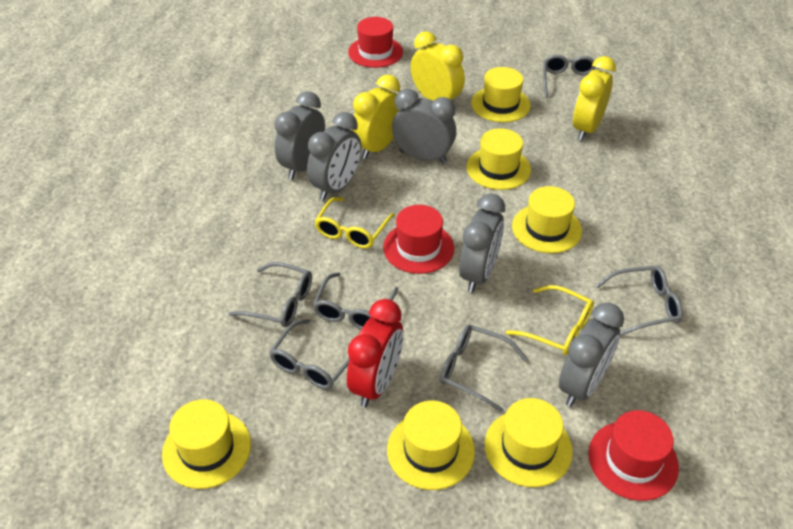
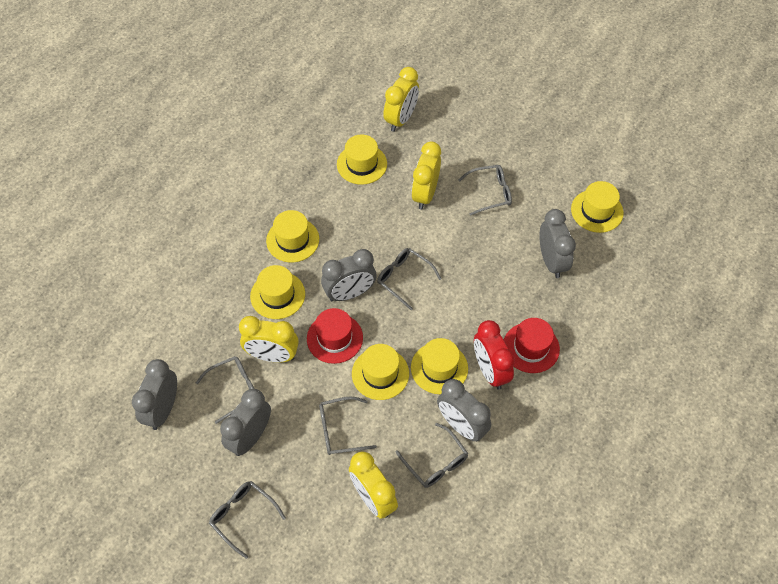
red hat: 3 -> 2
yellow clock: 3 -> 4
yellow glasses: 2 -> 0

